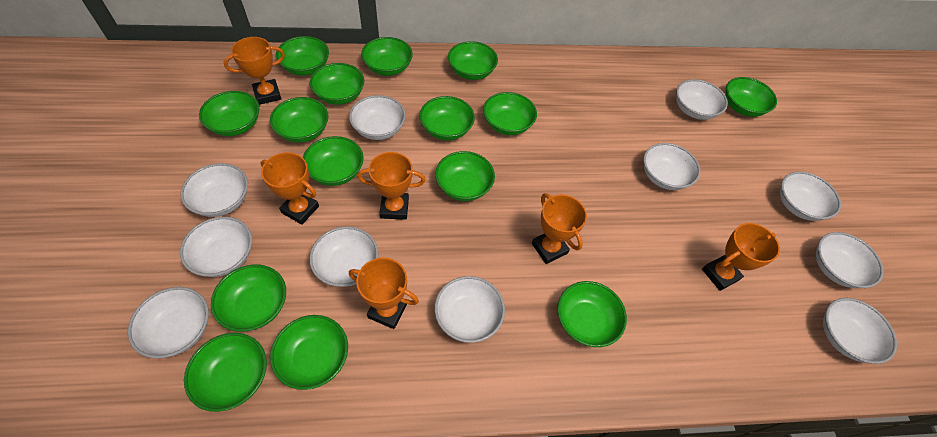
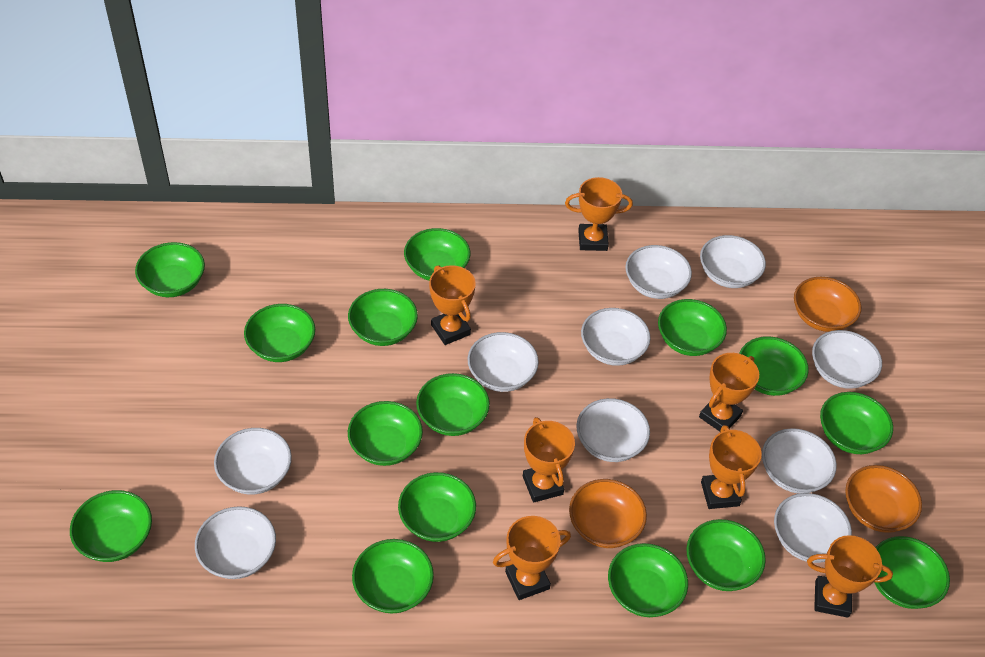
orange bowl: 0 -> 3
orange trophy: 6 -> 7
white bowl: 11 -> 10

